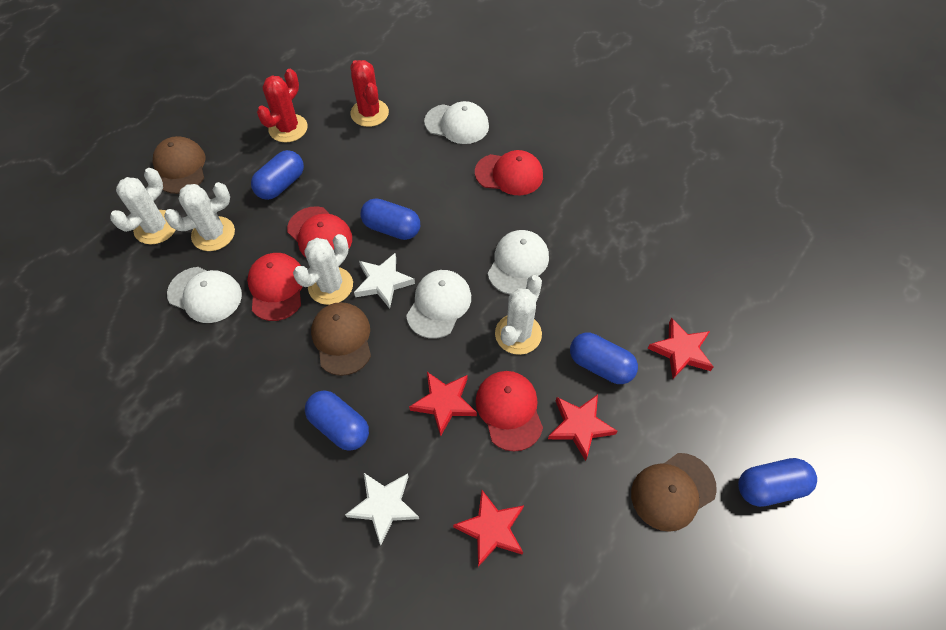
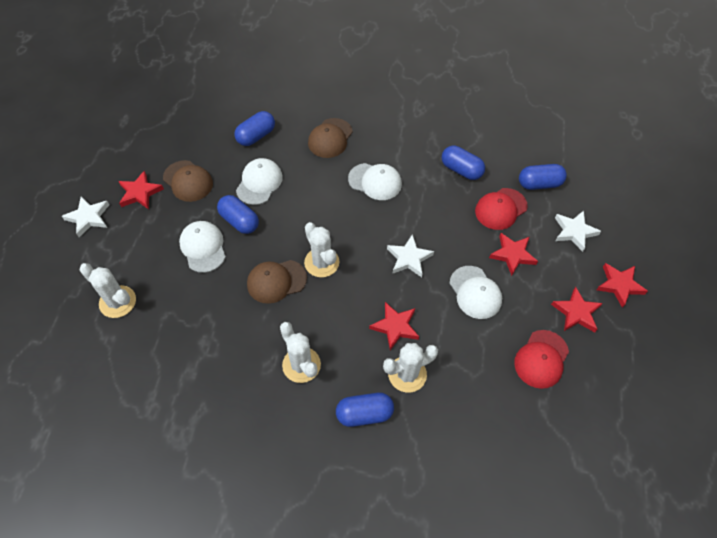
red cactus: 2 -> 0
red cap: 4 -> 2
red star: 4 -> 5
white star: 2 -> 3

